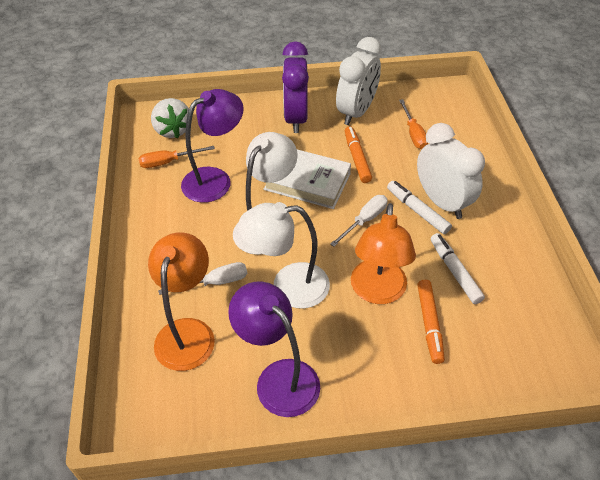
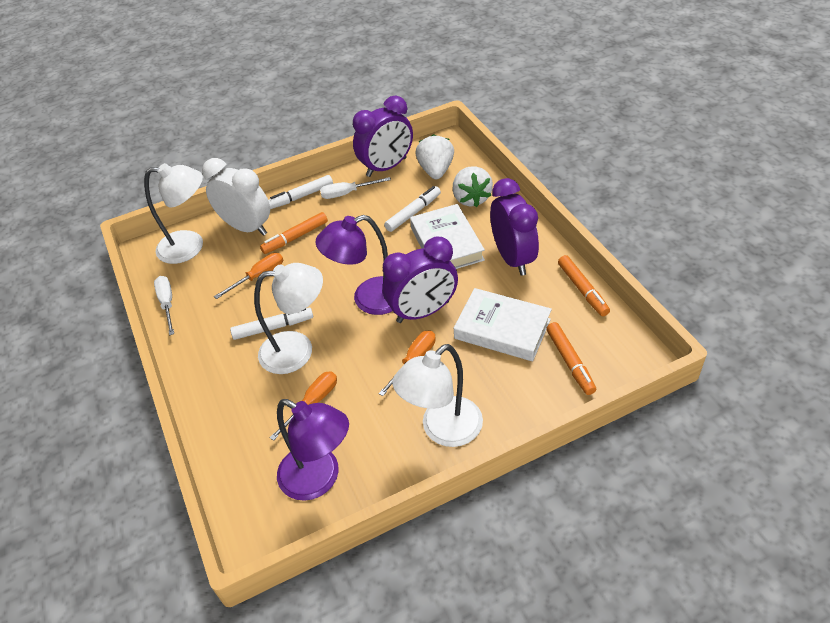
orange lamp: 2 -> 0
orange marker: 2 -> 3
orange screwdriver: 2 -> 3
purple clock: 1 -> 3
white book: 1 -> 2
white clock: 2 -> 1
white lamp: 2 -> 3
white marker: 2 -> 3
white strawberry: 1 -> 2

